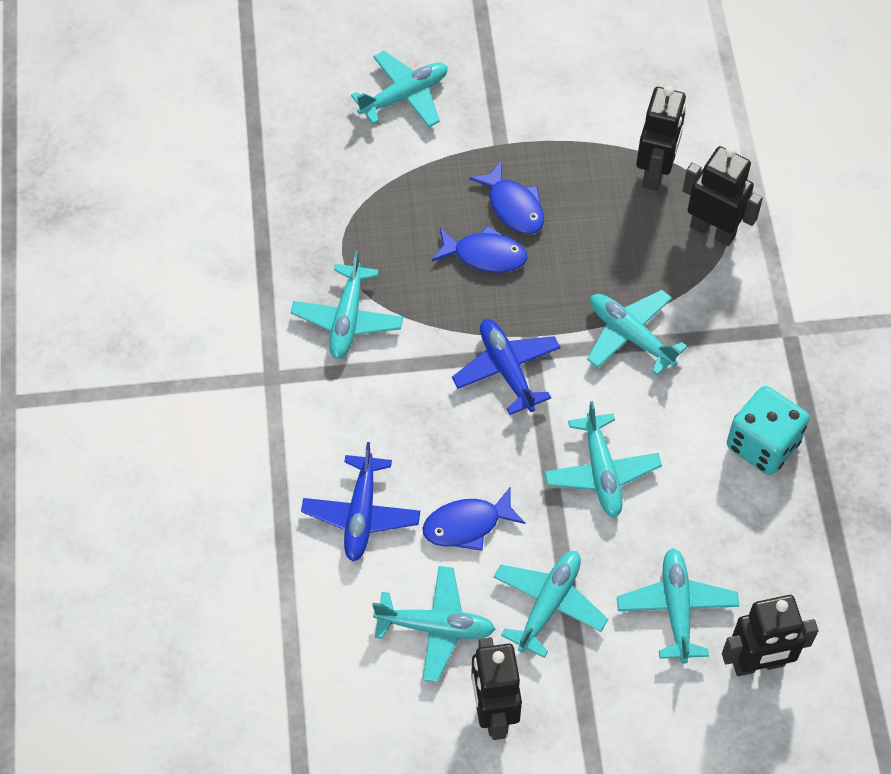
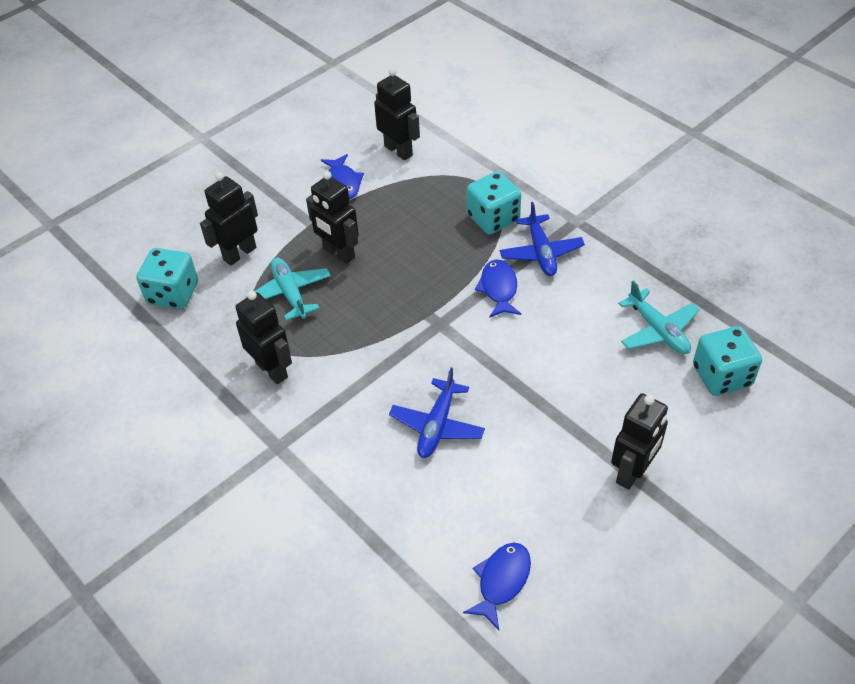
black robot: 4 -> 5
turquoise dice: 1 -> 3
turquoise plane: 7 -> 2

